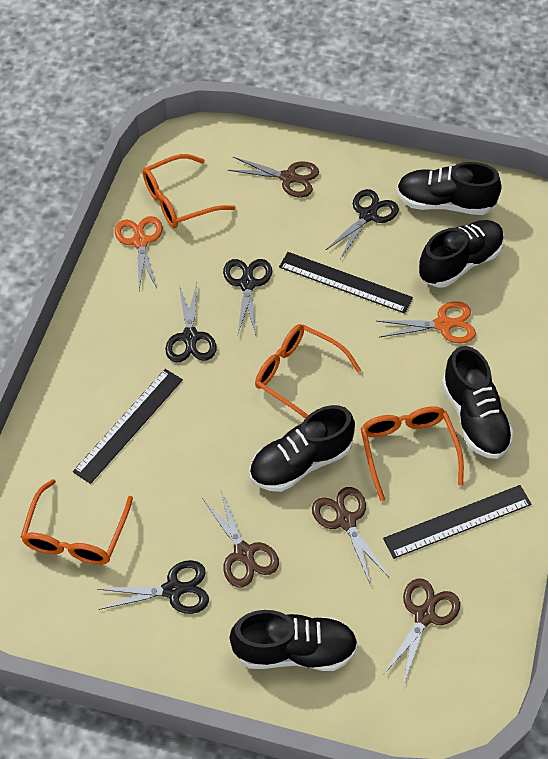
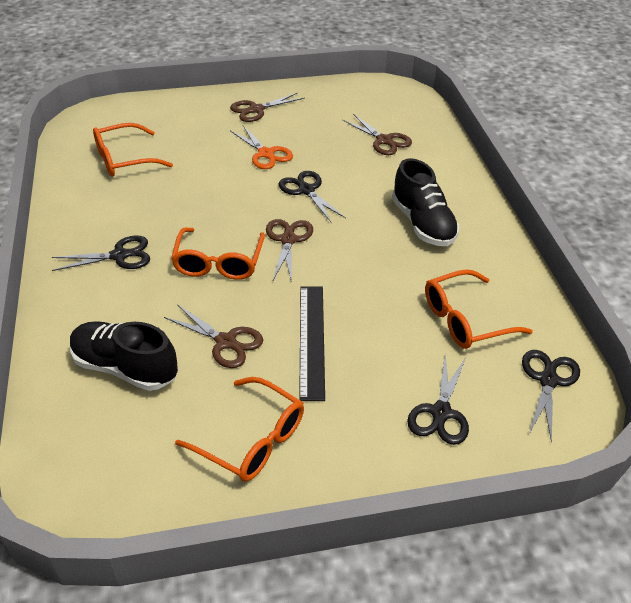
black ruler: 3 -> 1
black shoe: 5 -> 2
orange scissors: 2 -> 1

